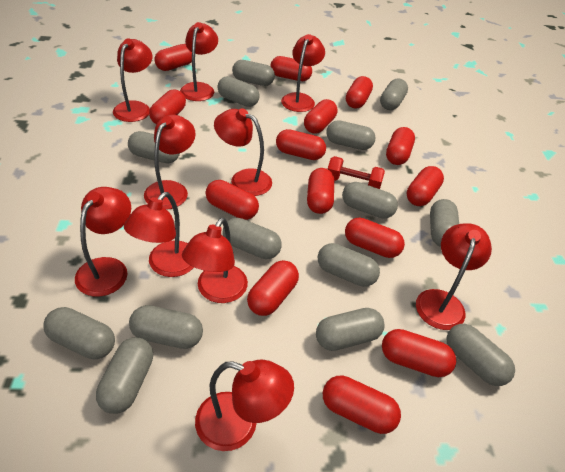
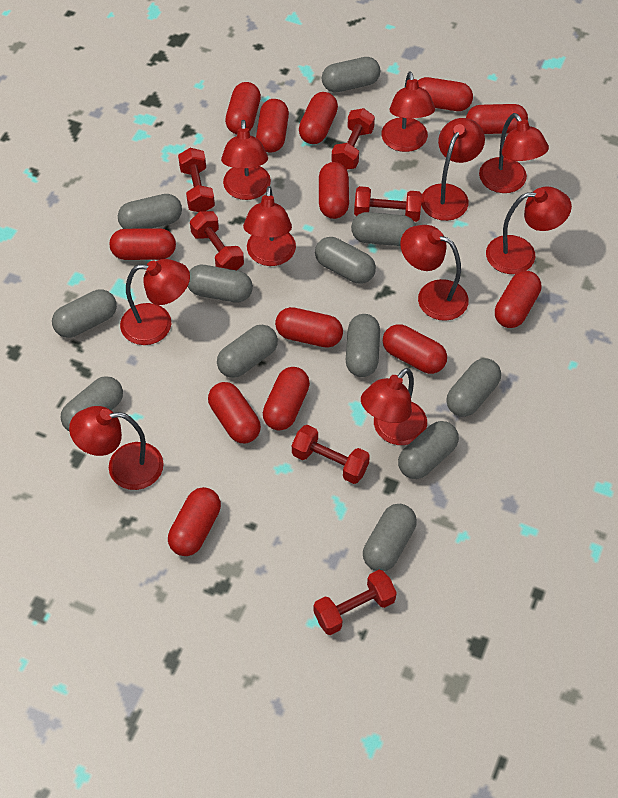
grey capsule: 14 -> 12
red capsule: 14 -> 13
red dumbbell: 1 -> 6

